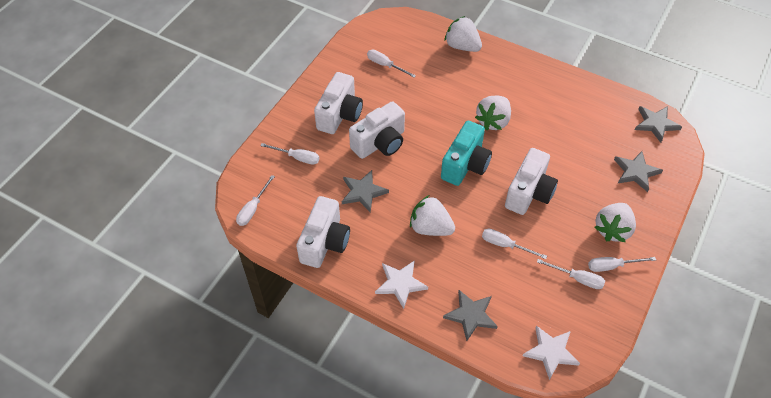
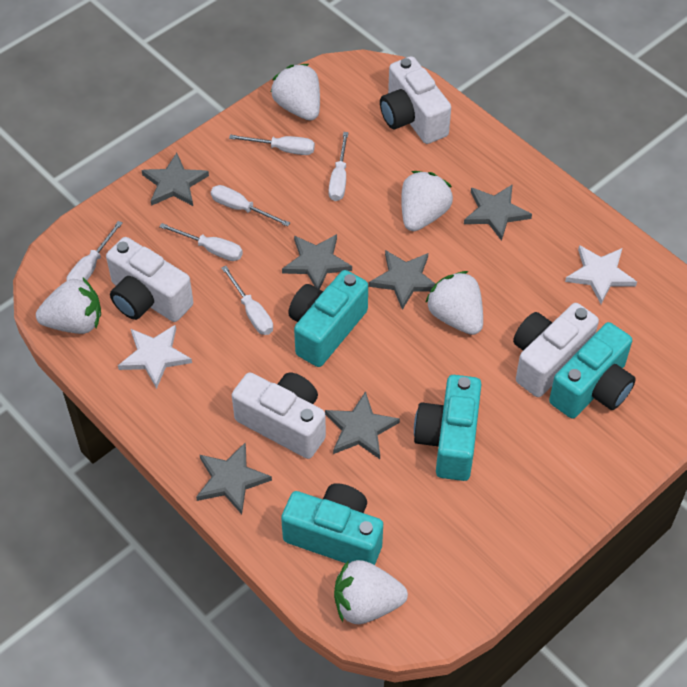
grey star: 4 -> 6
turquoise camera: 1 -> 4
white strawberry: 4 -> 5

